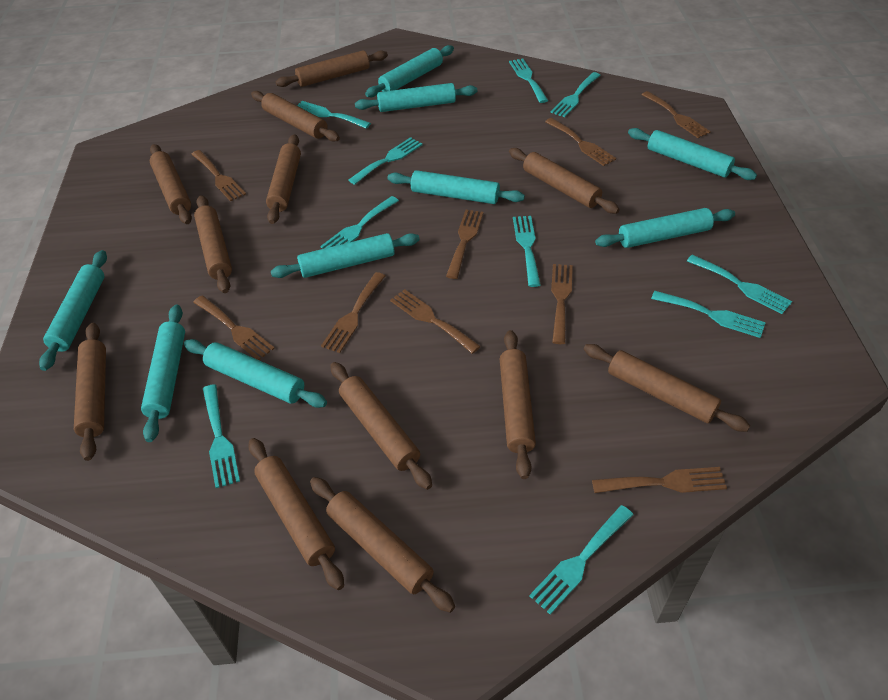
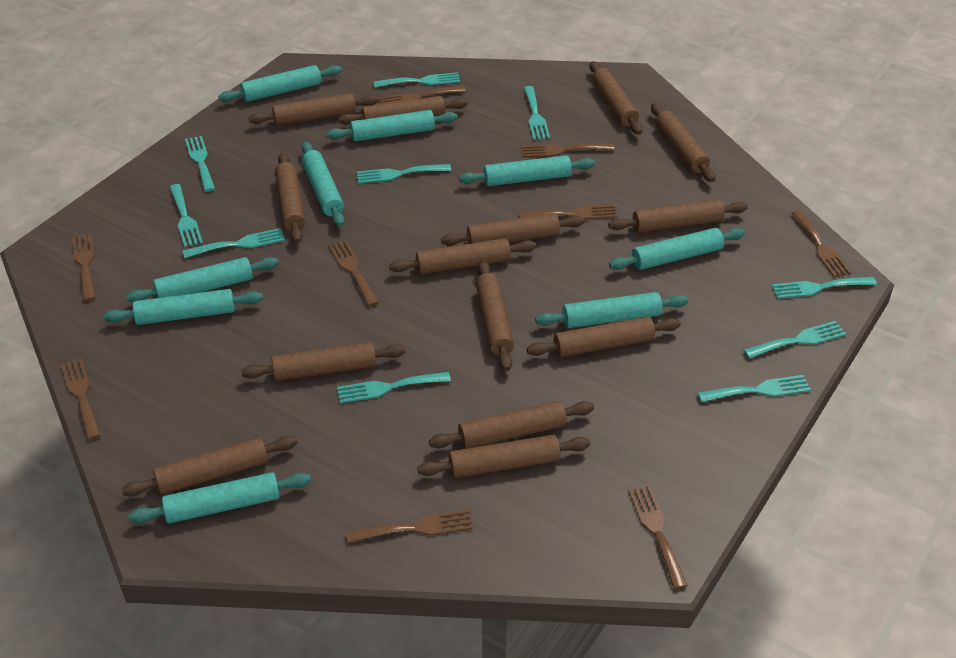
brown rolling pin: 12 -> 14

